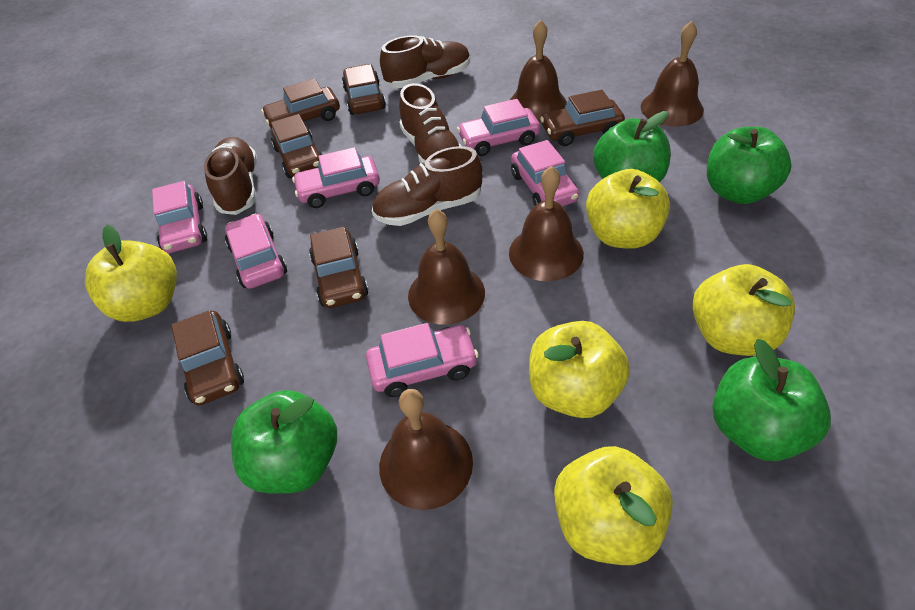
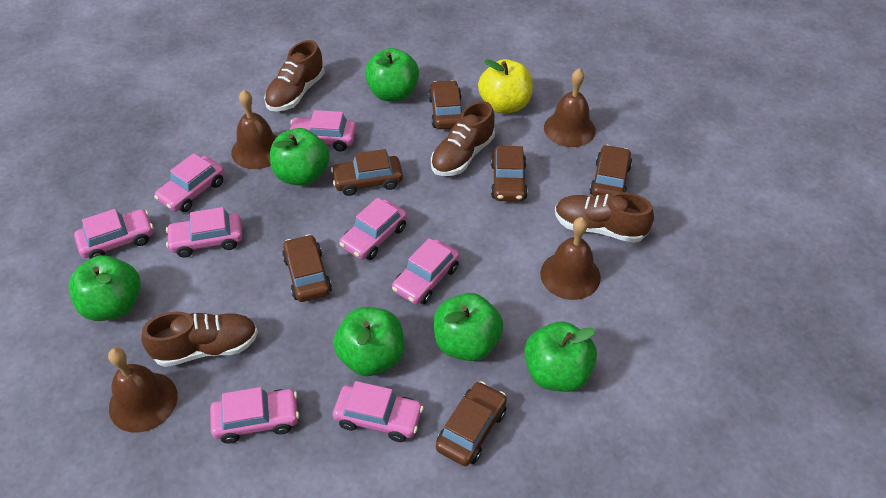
brown bell: 5 -> 4
green apple: 4 -> 6
pink car: 6 -> 8
yellow apple: 5 -> 1

